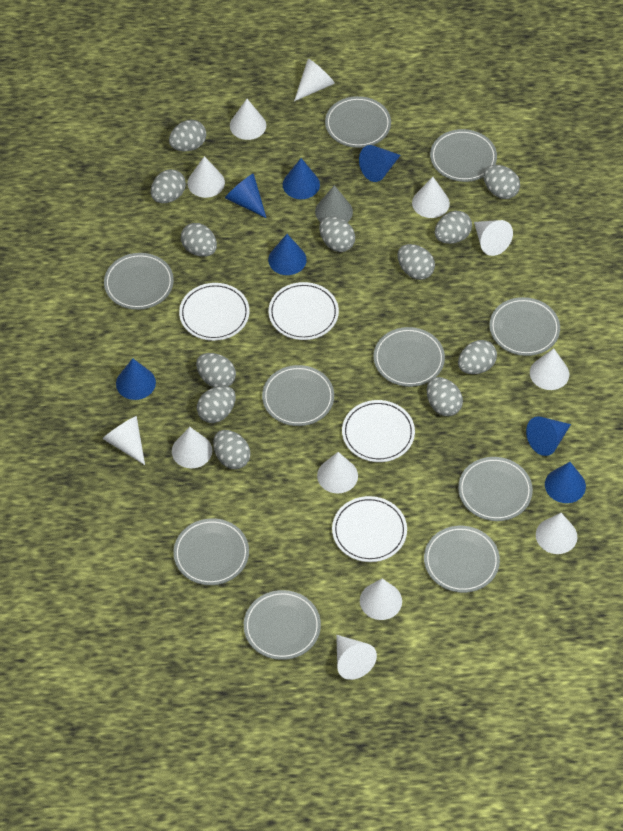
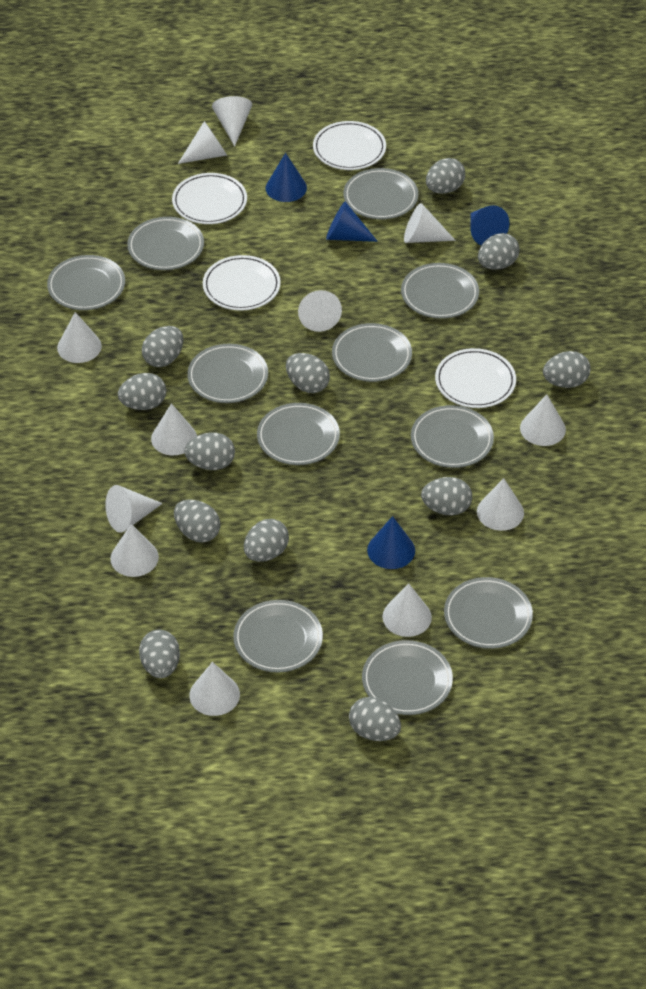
blue cone: 7 -> 4
grey cone: 1 -> 0
grey plate: 10 -> 11

